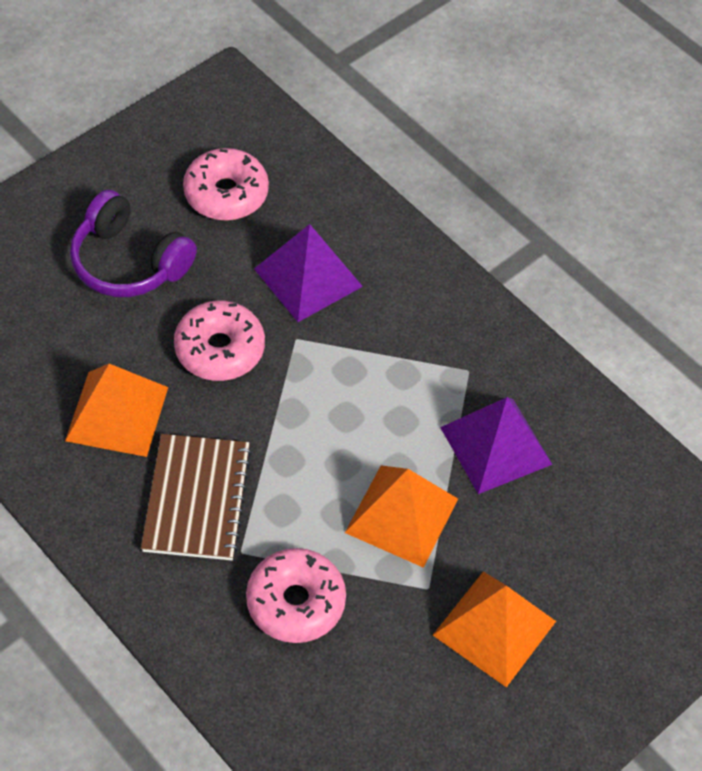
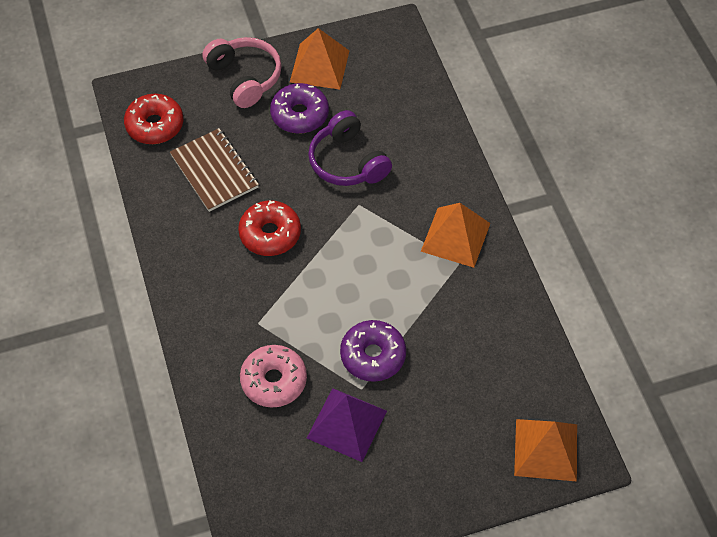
pink donut: 3 -> 1
pink headphones: 0 -> 1
purple donut: 0 -> 2
purple pyramid: 2 -> 1
red donut: 0 -> 2

